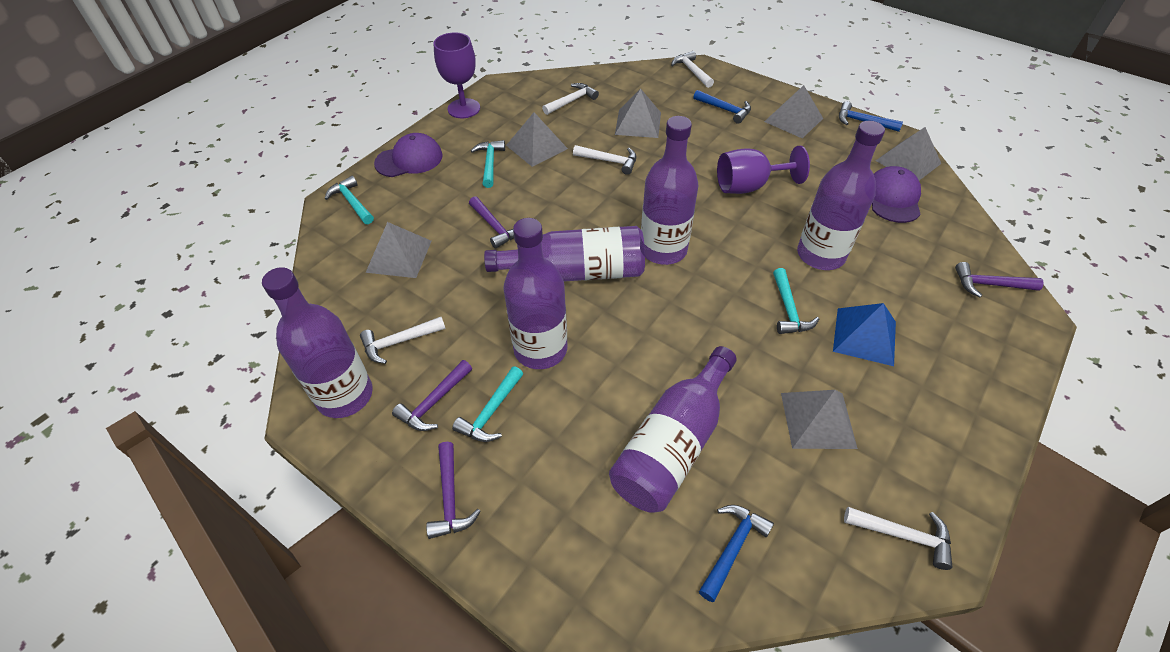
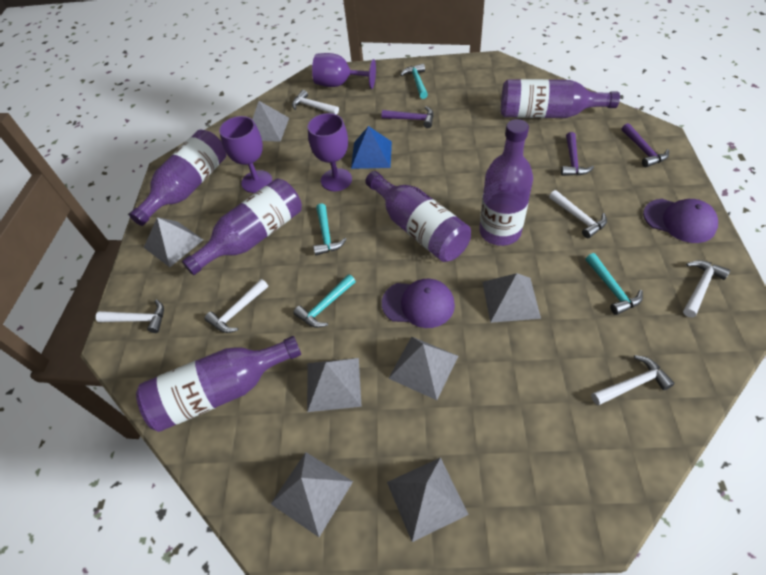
blue hammer: 3 -> 0
grey pyramid: 6 -> 7
purple goblet: 2 -> 3
purple hammer: 4 -> 3
white hammer: 5 -> 6

